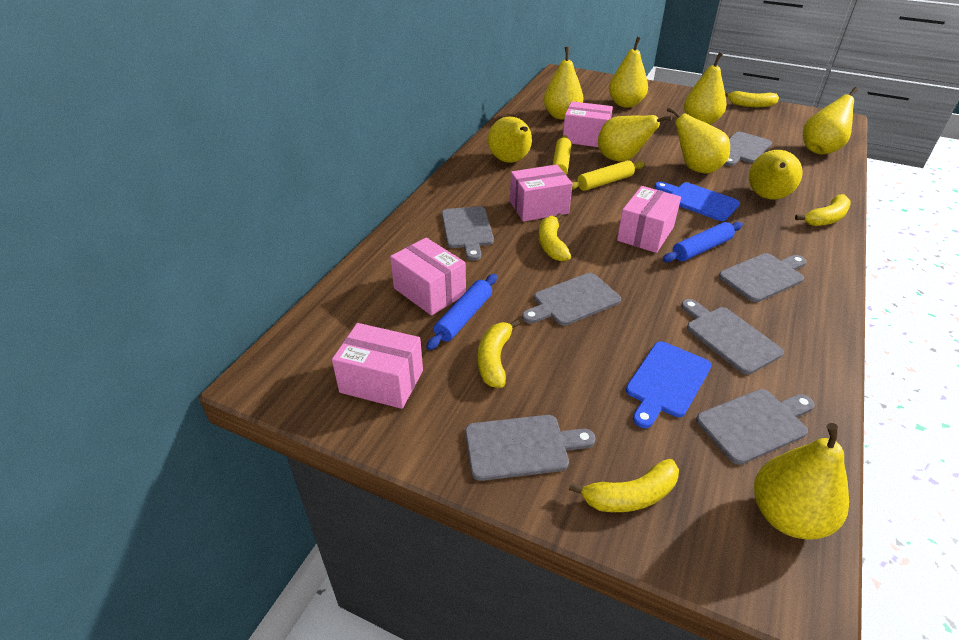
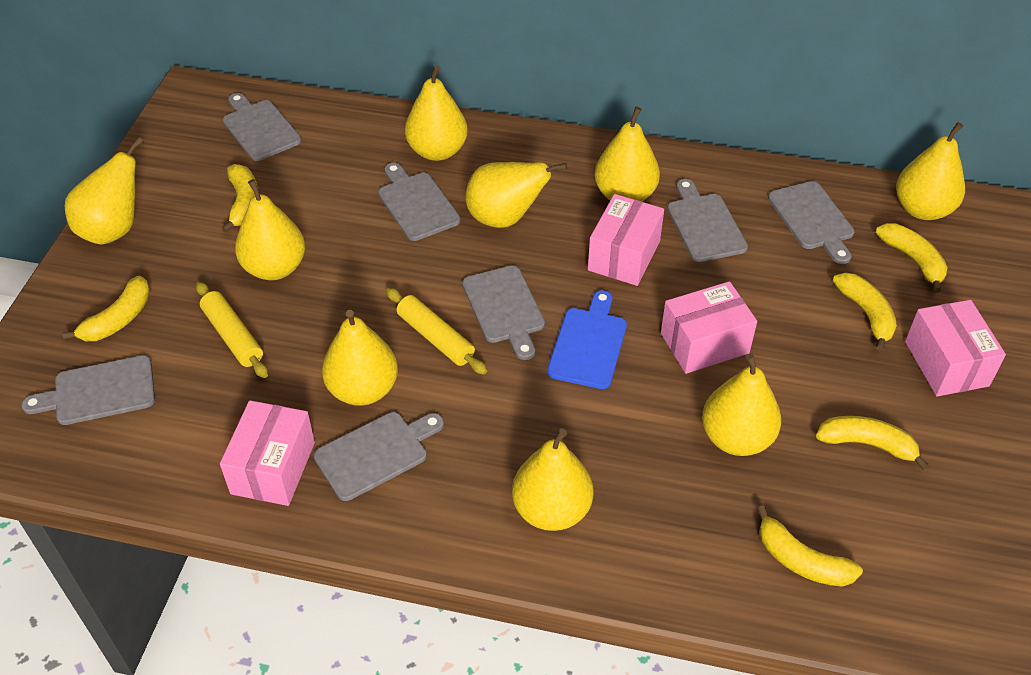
blue cutting board: 2 -> 1
blue rolling pin: 2 -> 0
pink box: 5 -> 4
yellow banana: 5 -> 6

